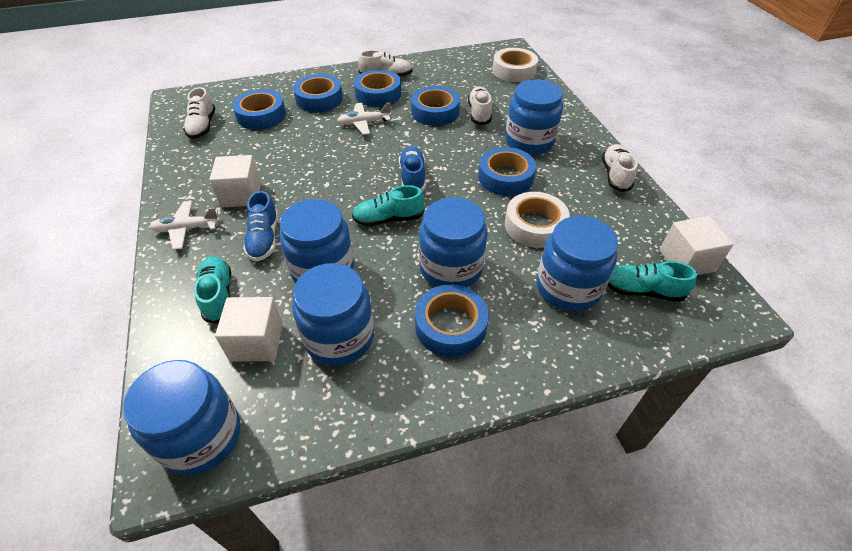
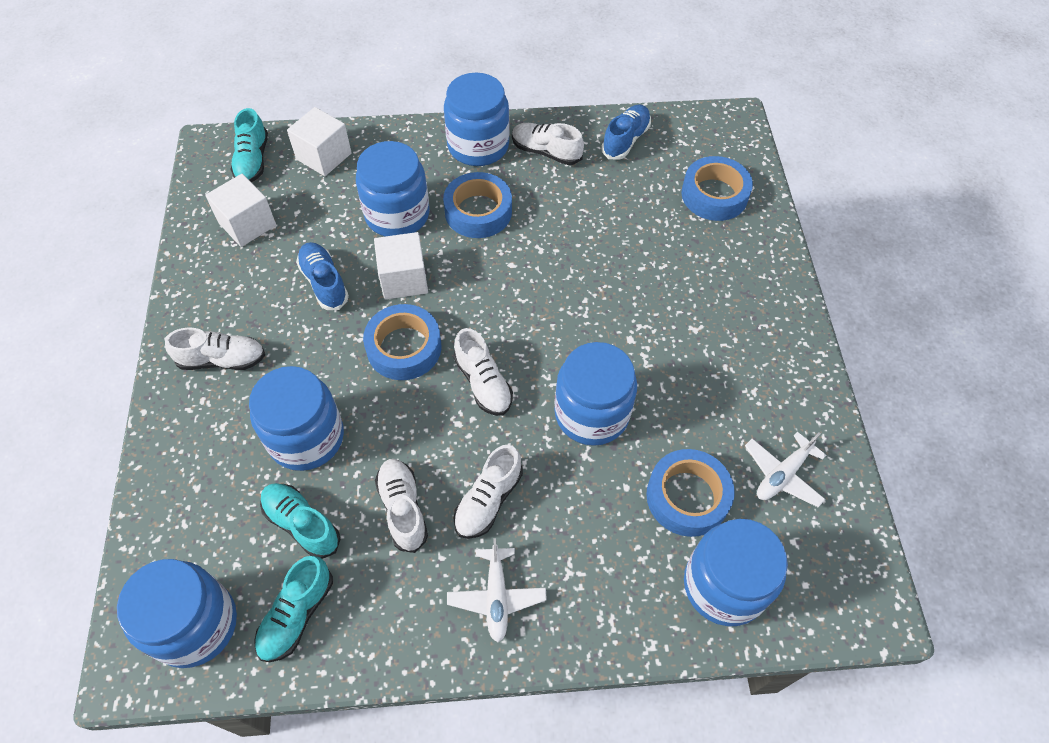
blue tape: 6 -> 4
white shoe: 4 -> 5
white tape: 2 -> 0

